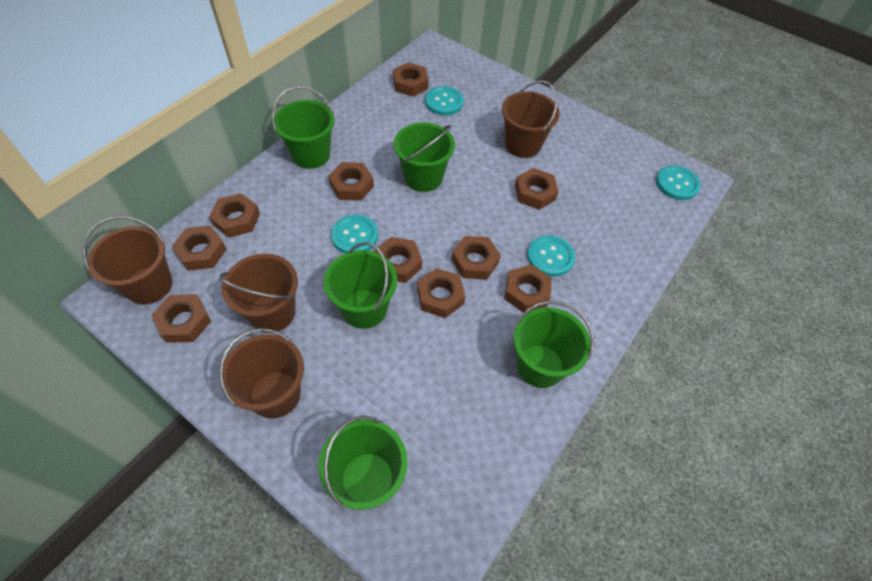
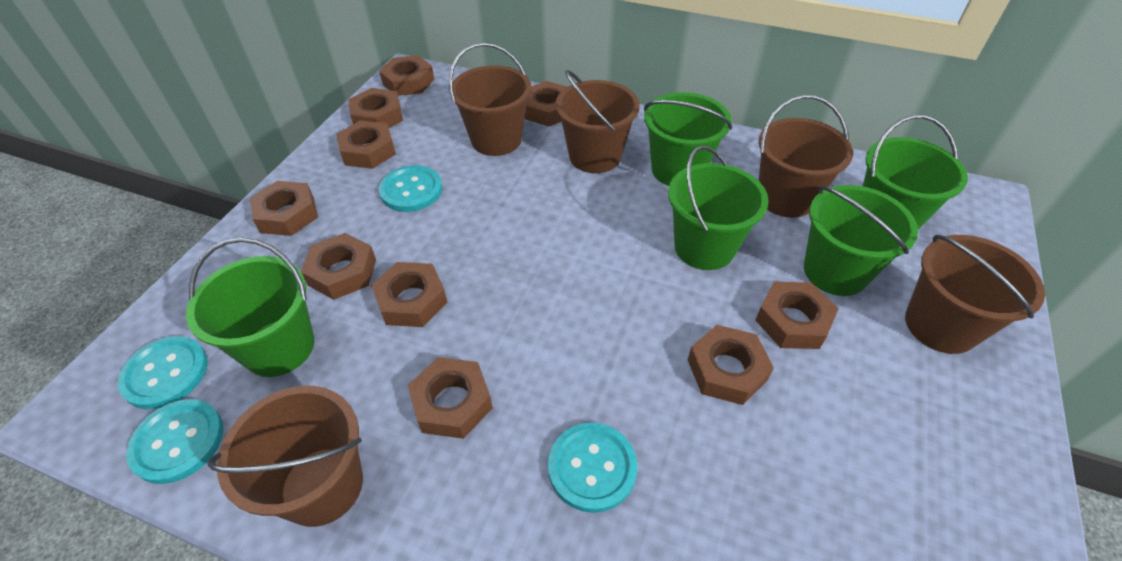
brown bucket: 4 -> 5

